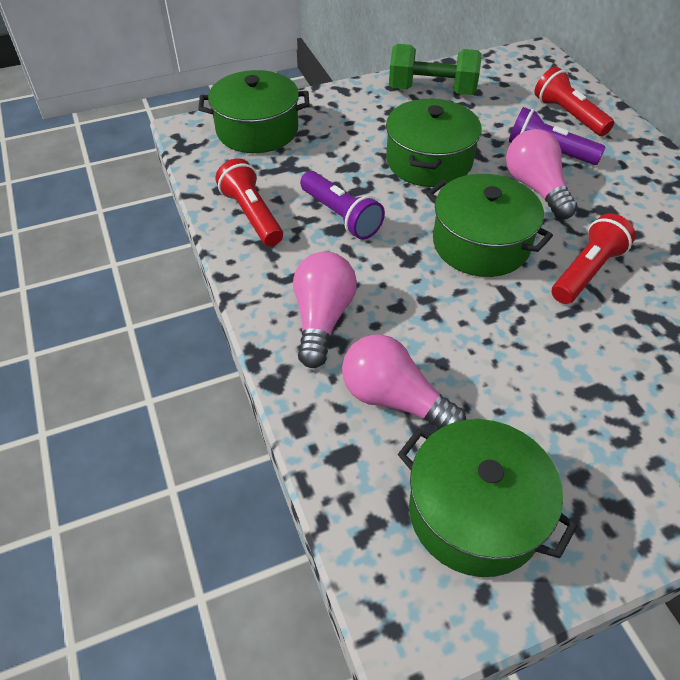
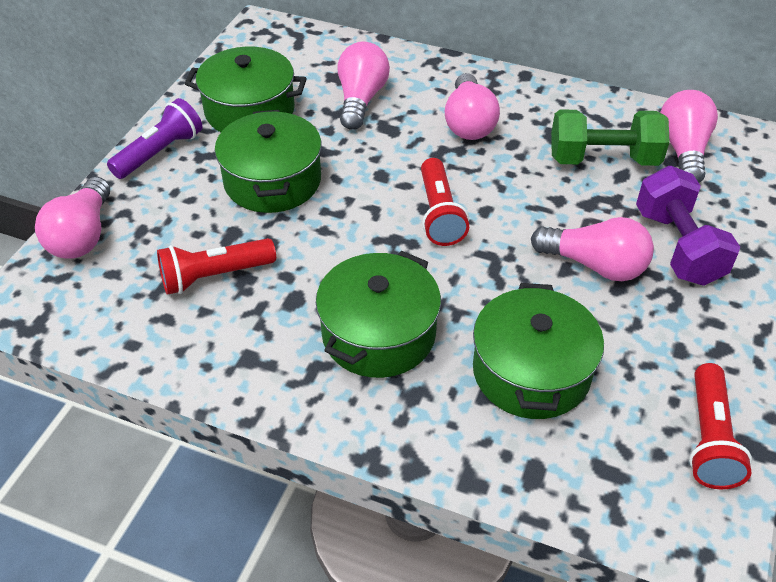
pink light bulb: 3 -> 5
purple dumbbell: 0 -> 1
purple flashlight: 2 -> 1

